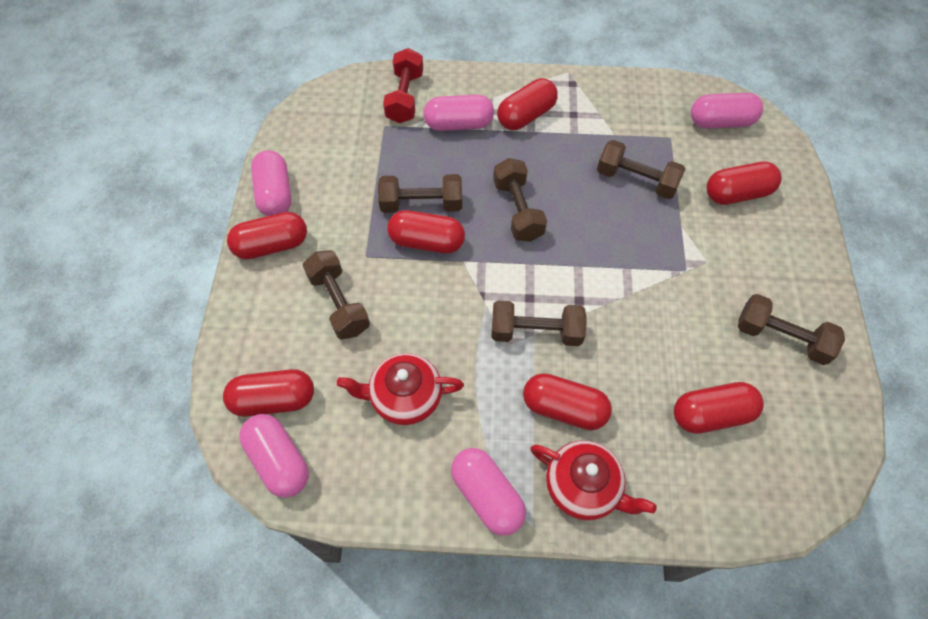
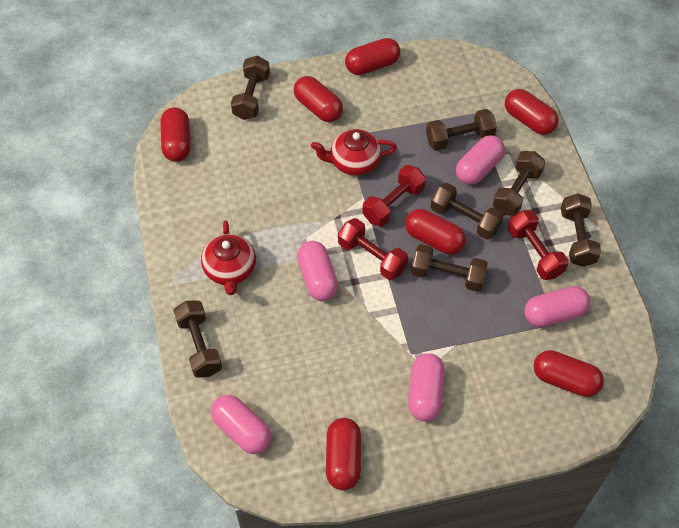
brown dumbbell: 6 -> 7
red dumbbell: 1 -> 3

